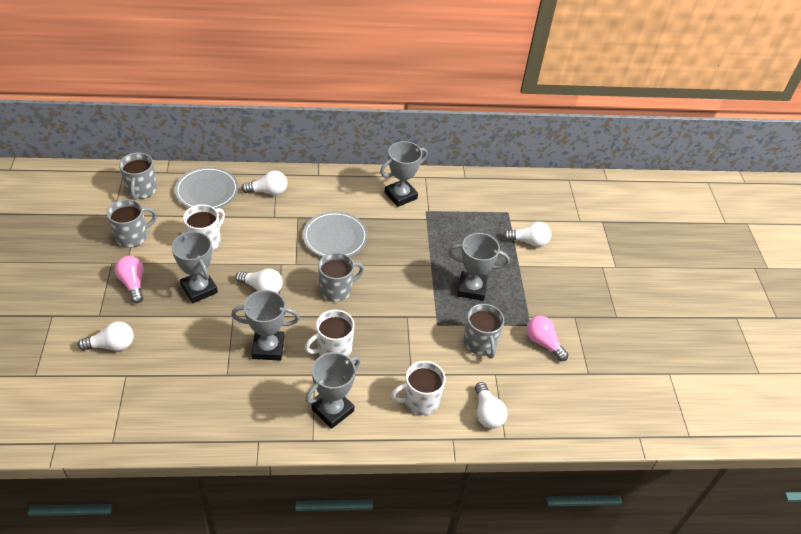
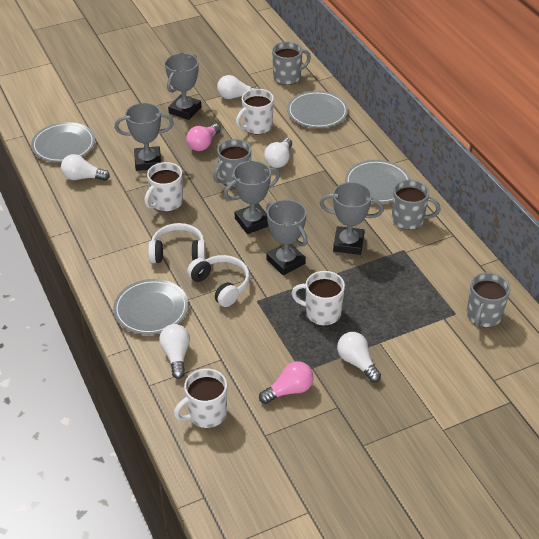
grey plate: 2 -> 4
white headphones: 0 -> 2
white mug: 3 -> 4

